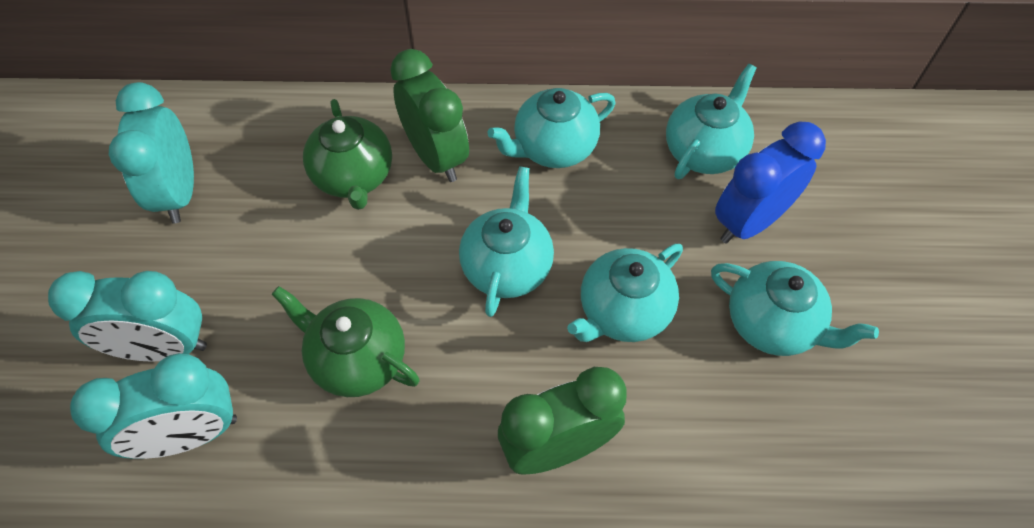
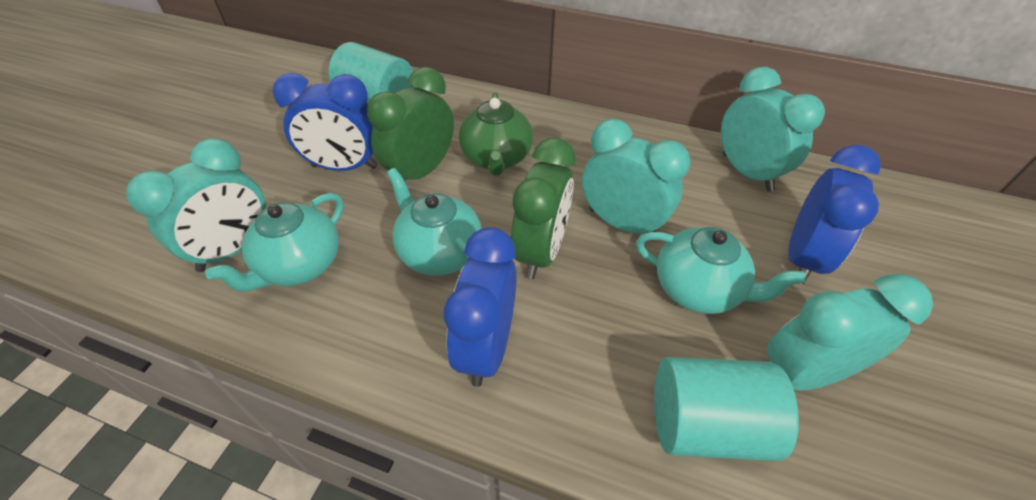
blue clock: 1 -> 3
green teapot: 2 -> 1
turquoise clock: 3 -> 4
turquoise cylinder: 0 -> 2
turquoise teapot: 5 -> 3

